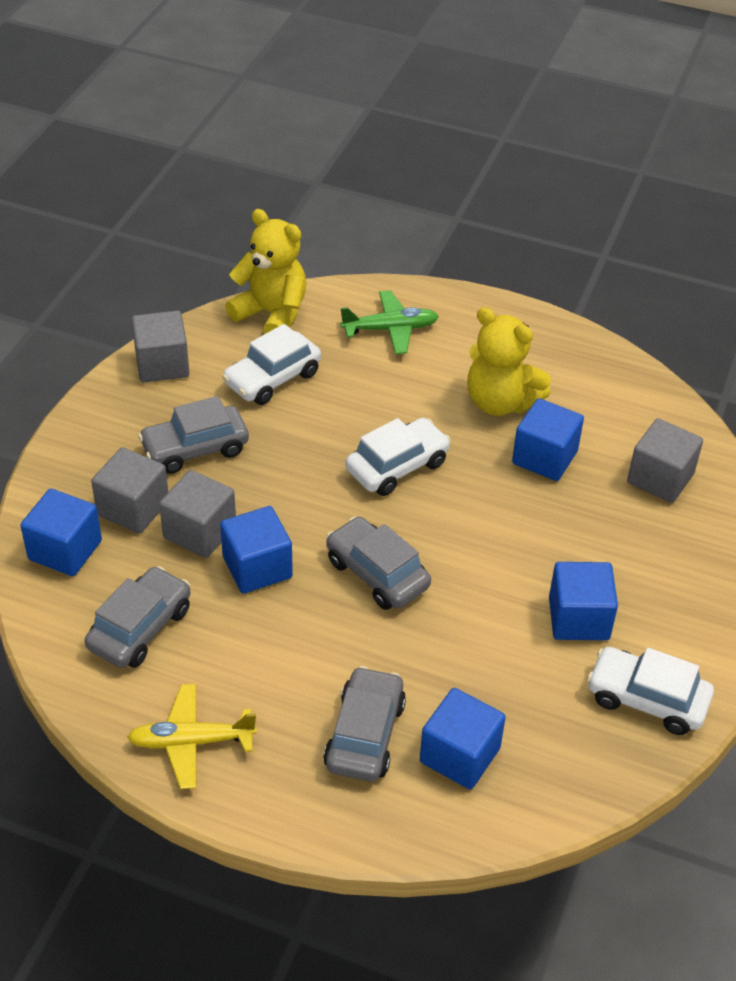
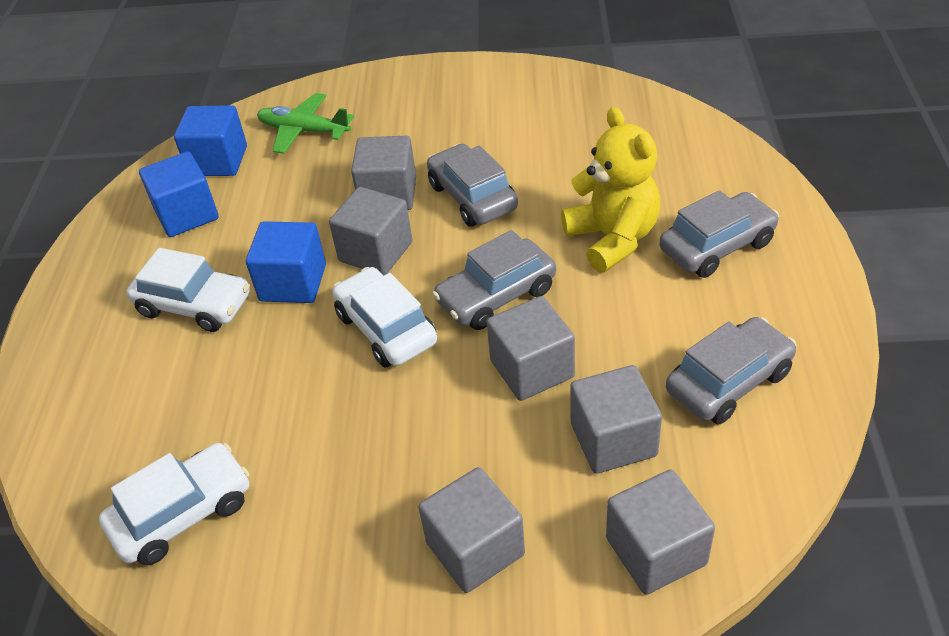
blue cube: 5 -> 3
grey cube: 4 -> 6
yellow plane: 1 -> 0
yellow teddy bear: 2 -> 1

